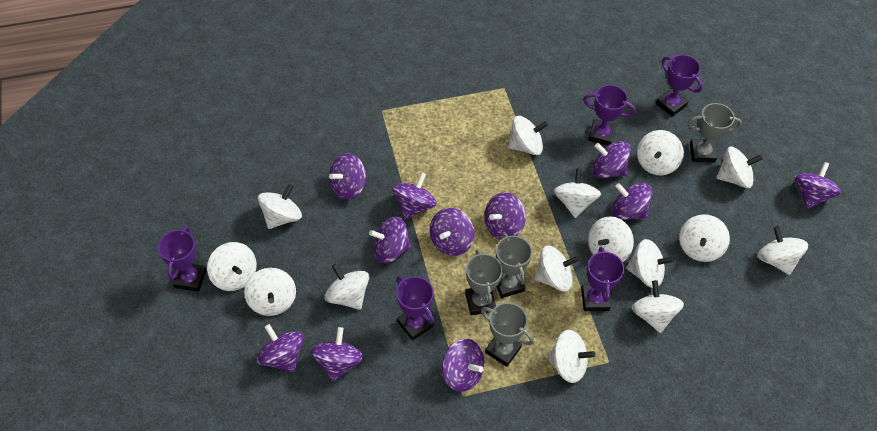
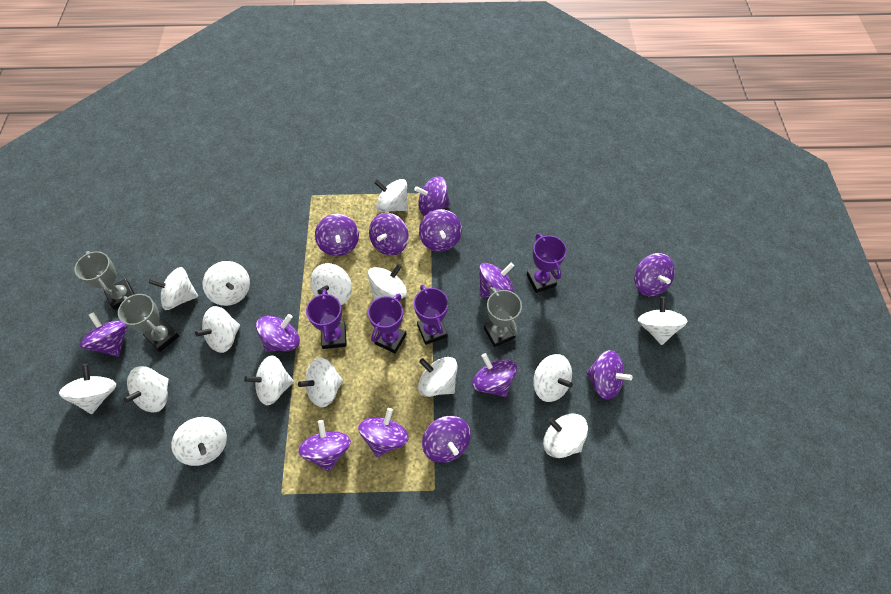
grey trophy: 4 -> 3
purple spinning top: 11 -> 13
purple trophy: 5 -> 4

